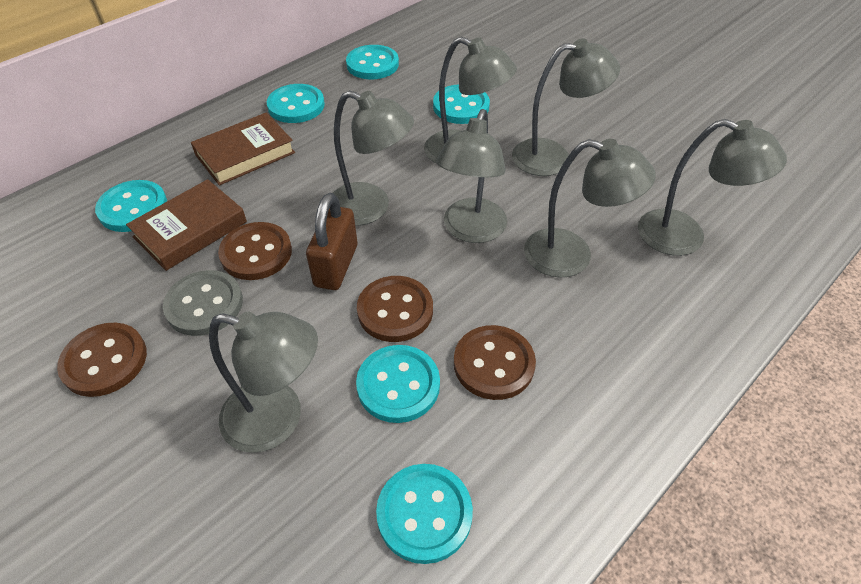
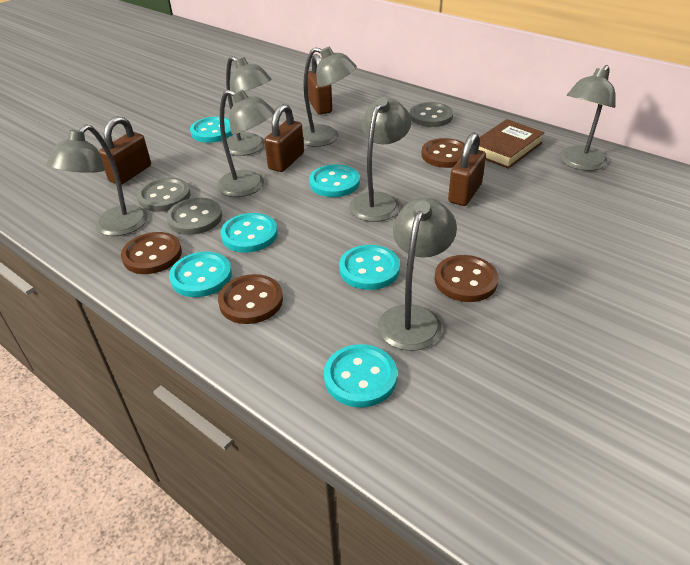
brown book: 2 -> 1
brown padlock: 1 -> 4
grey button: 1 -> 3

